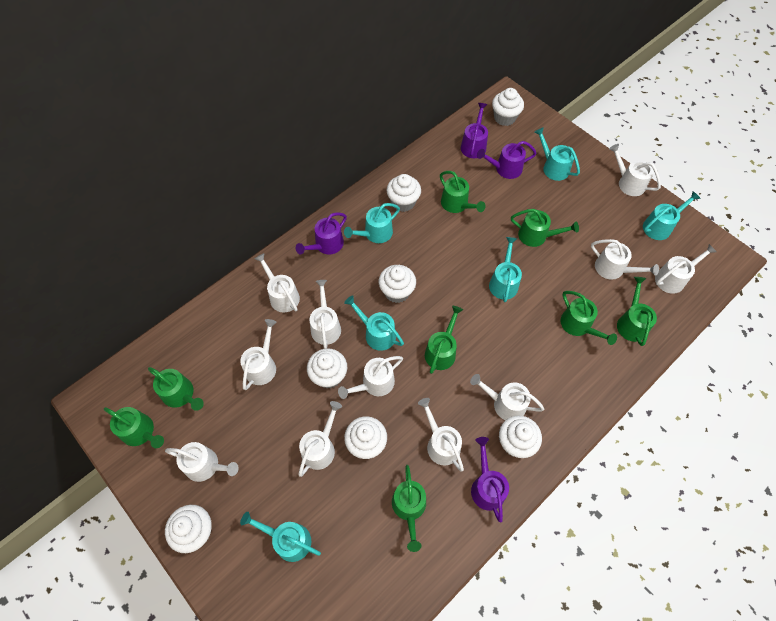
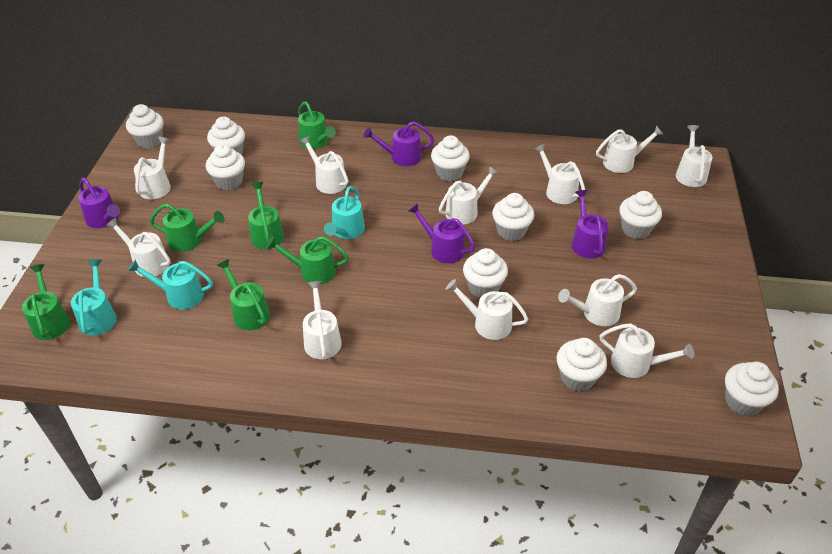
green watering can: 8 -> 6
turquoise watering can: 6 -> 3
white cupcake: 7 -> 9

